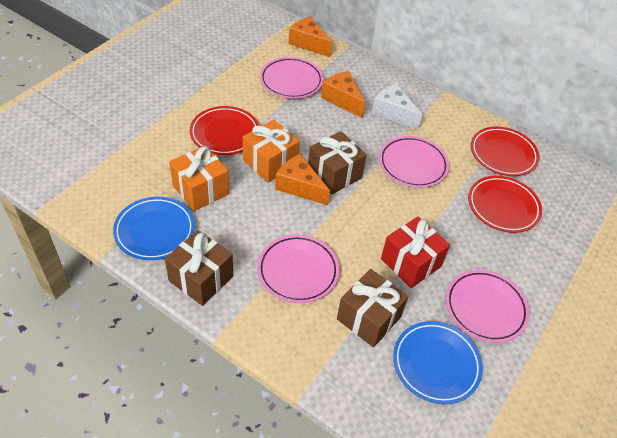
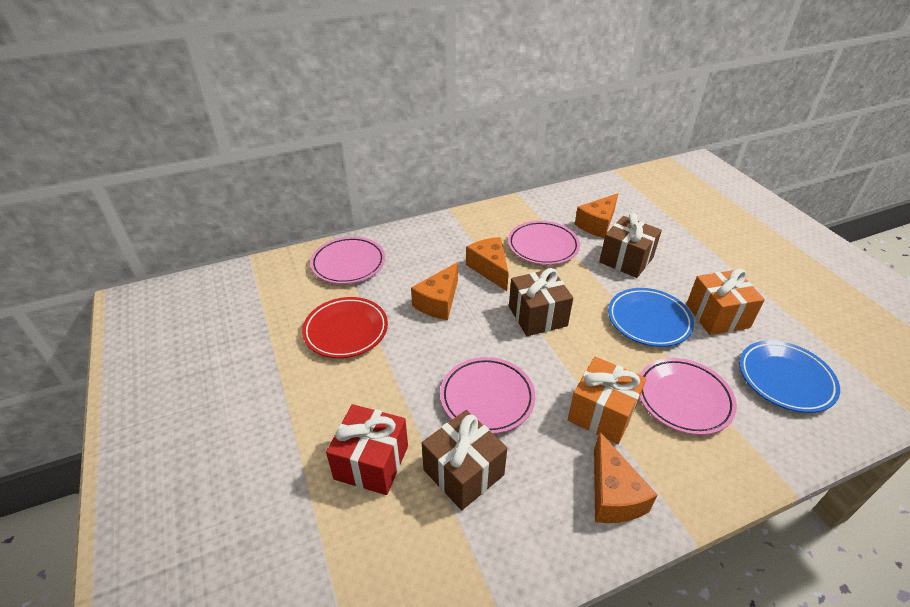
orange cheese: 3 -> 4
red plate: 3 -> 1
white cheese: 1 -> 0

